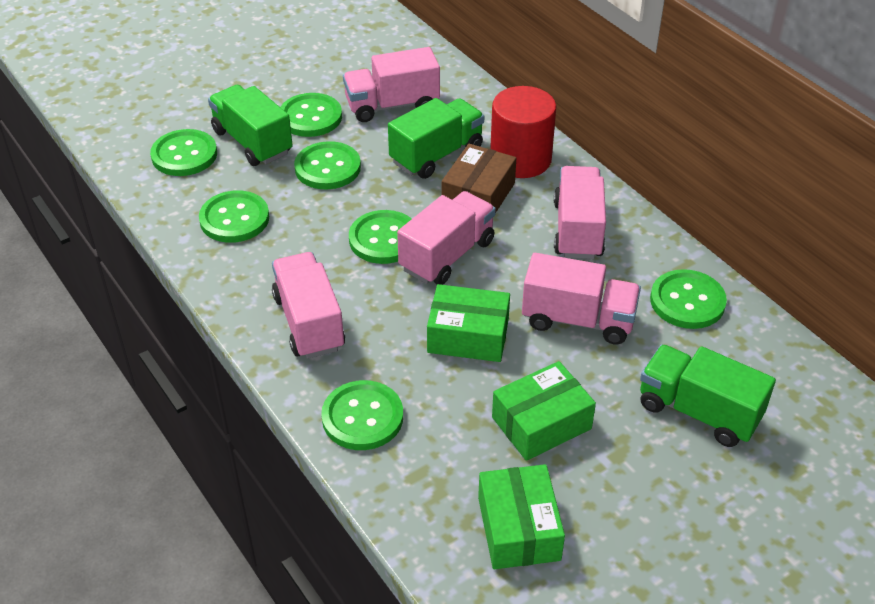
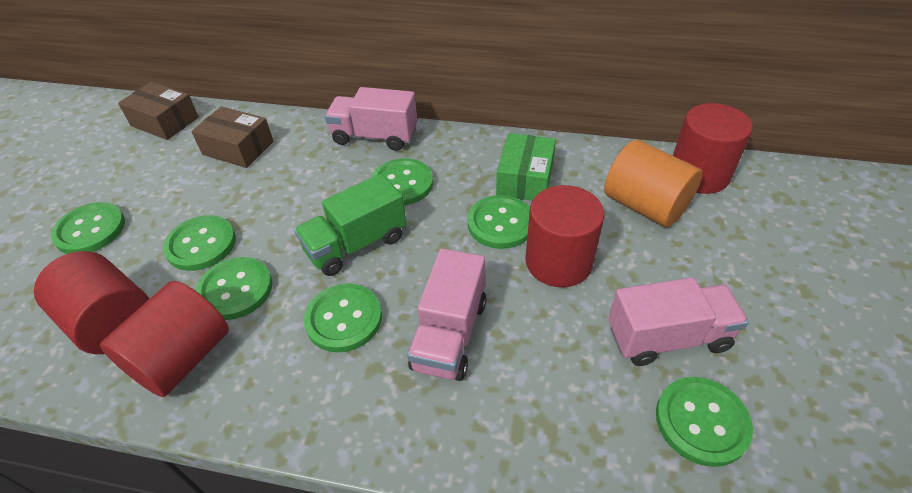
brown box: 1 -> 2
green box: 3 -> 1
green truck: 3 -> 1
orange cylinder: 0 -> 1
pink truck: 5 -> 3
red cylinder: 1 -> 4

